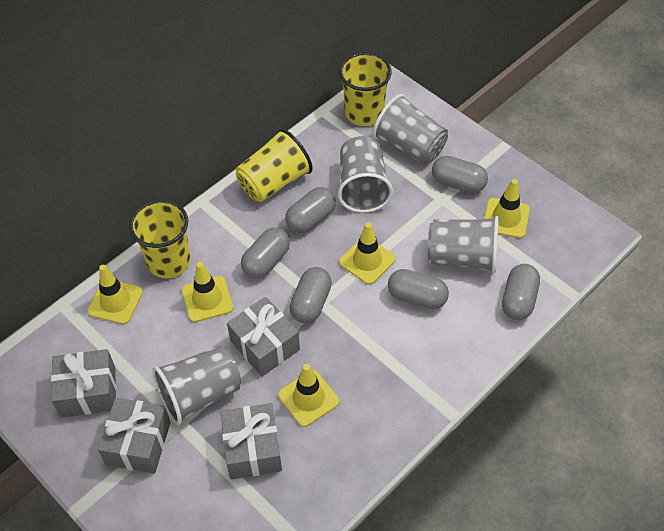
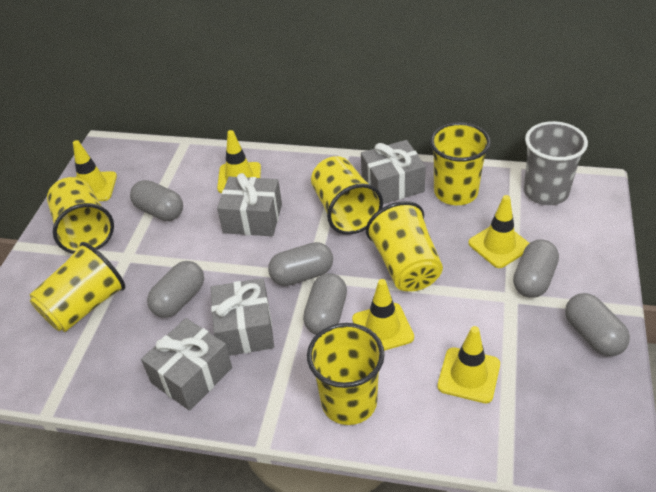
grey cup: 4 -> 1
yellow cup: 3 -> 6

